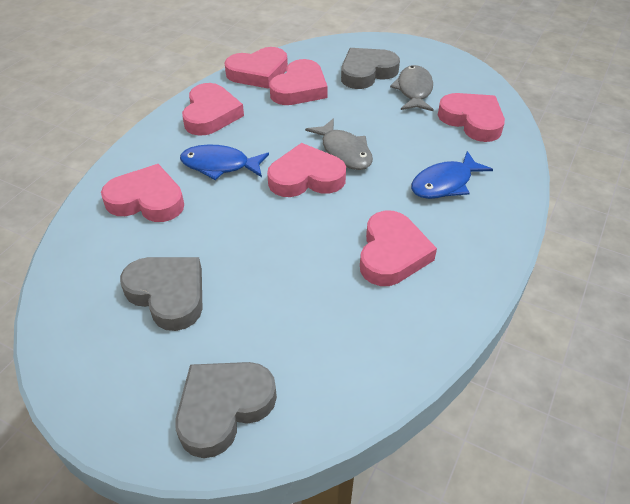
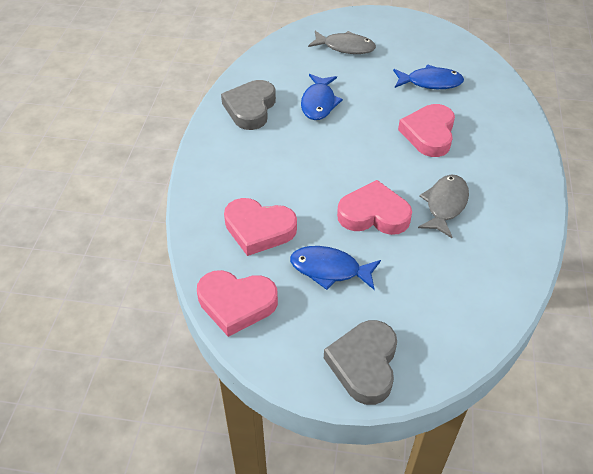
blue fish: 2 -> 3
grey heart: 3 -> 2
pink heart: 7 -> 4

